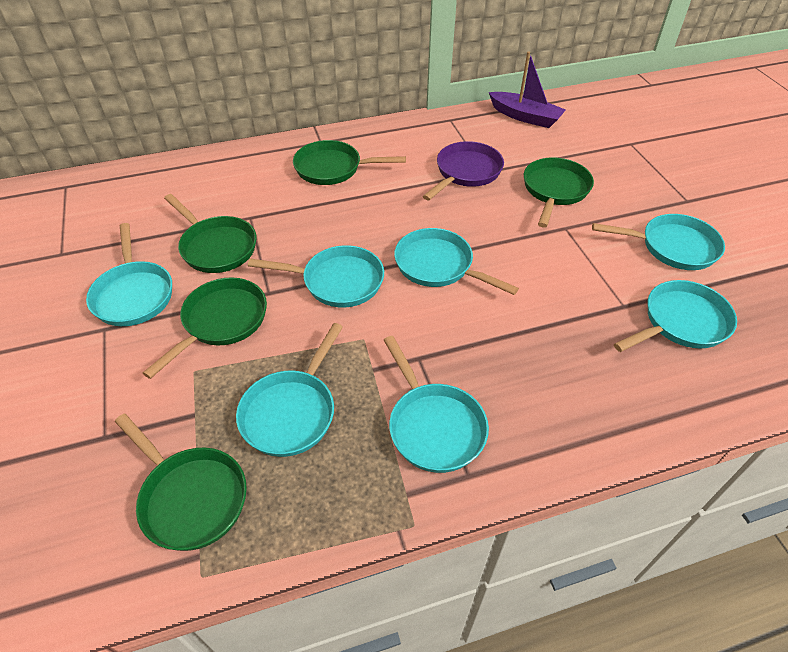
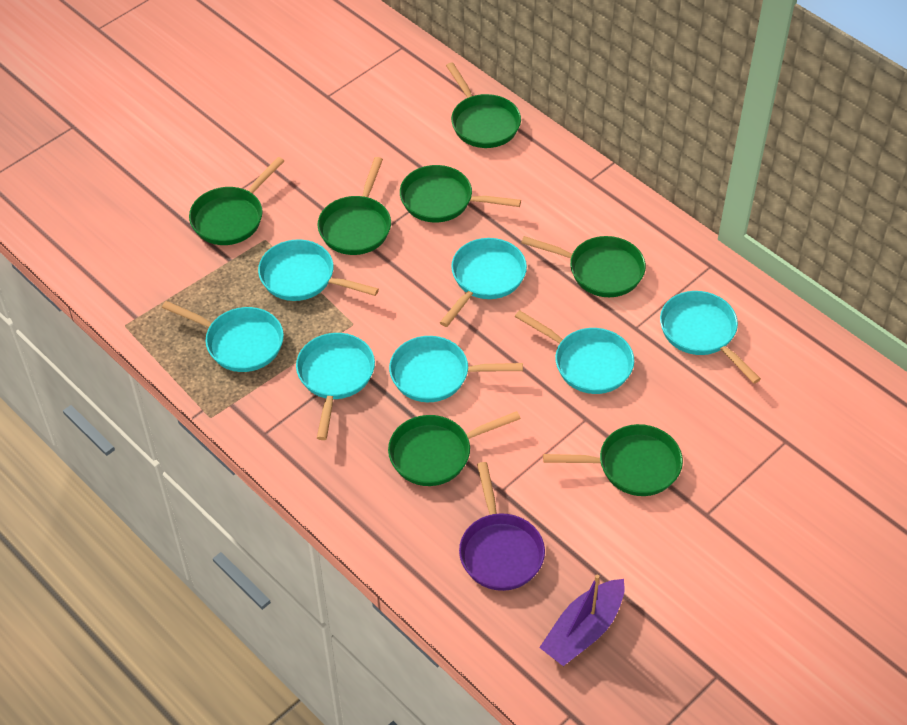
green pan: 5 -> 7

